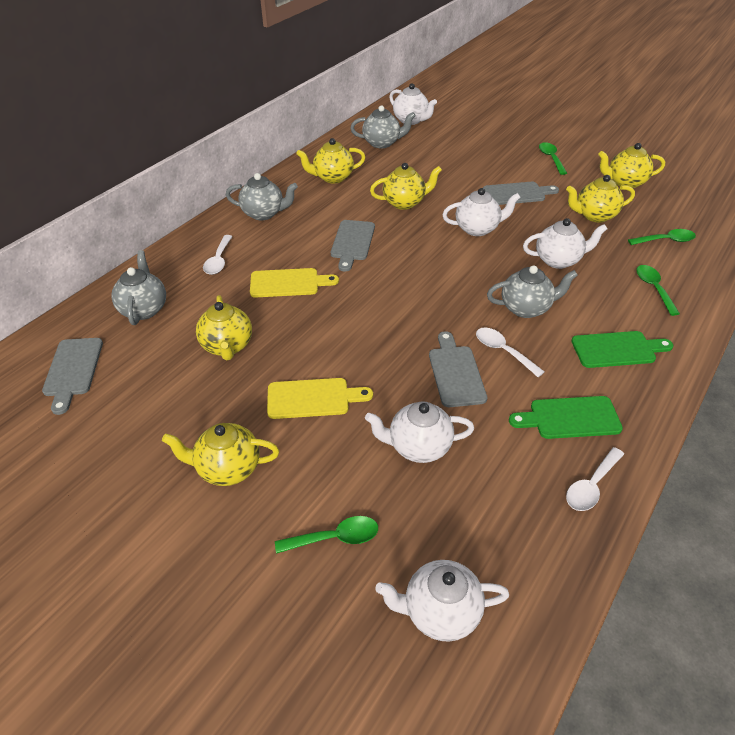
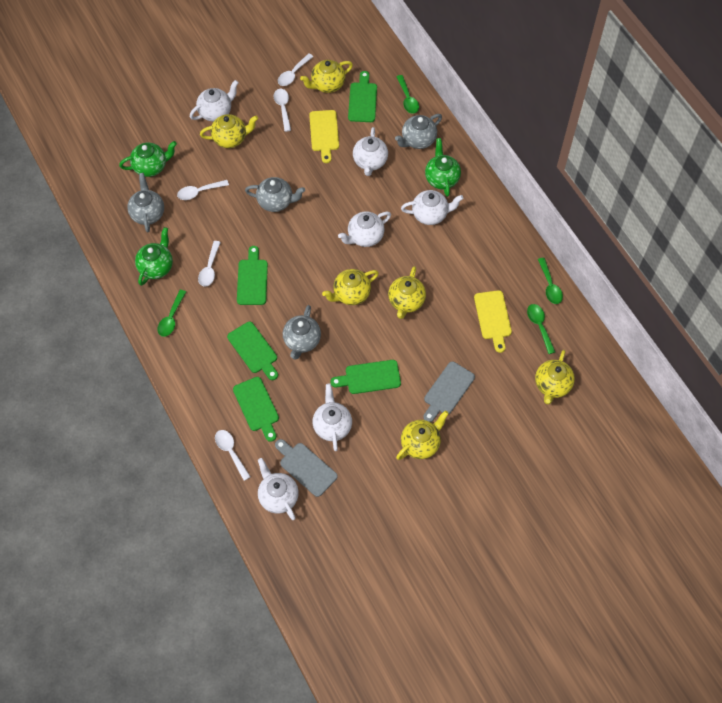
green cutting board: 2 -> 5
green teapot: 0 -> 3
grey cutting board: 4 -> 2
white spoon: 3 -> 5
white teapot: 5 -> 6

